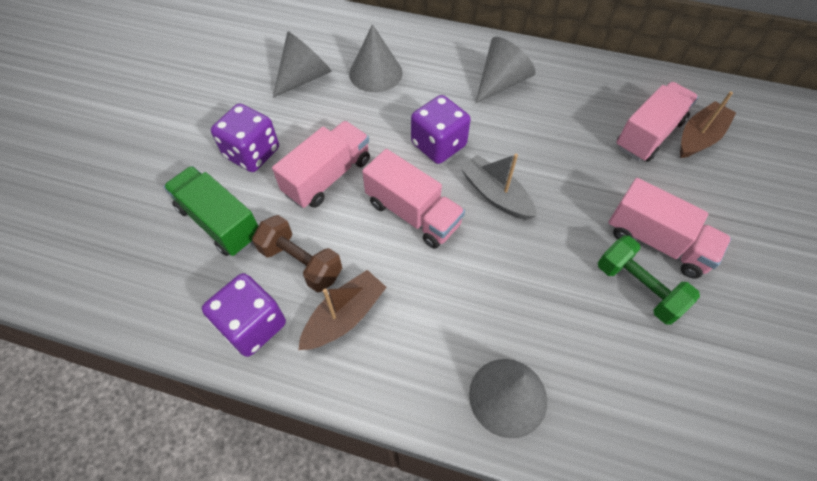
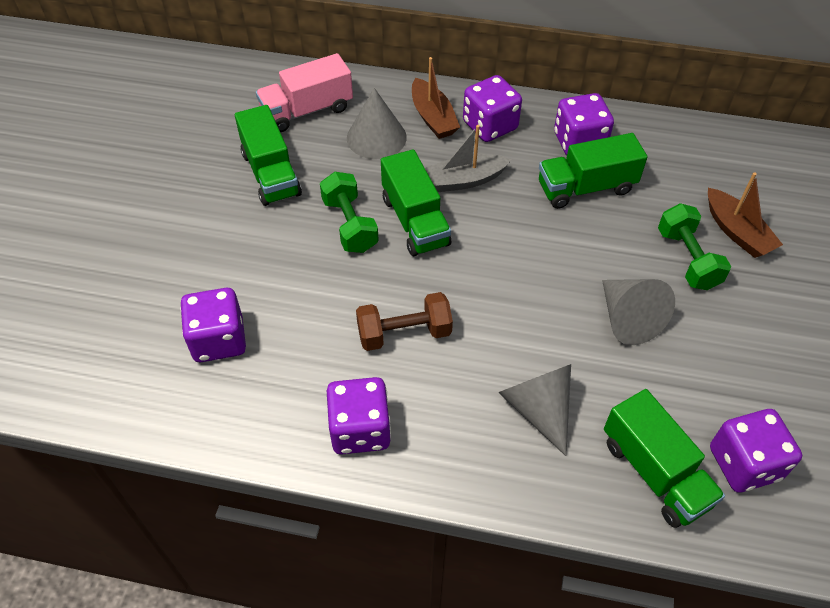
green dumbbell: 1 -> 2
green truck: 1 -> 4
grey cone: 4 -> 3
pink truck: 4 -> 1
purple dice: 3 -> 5

